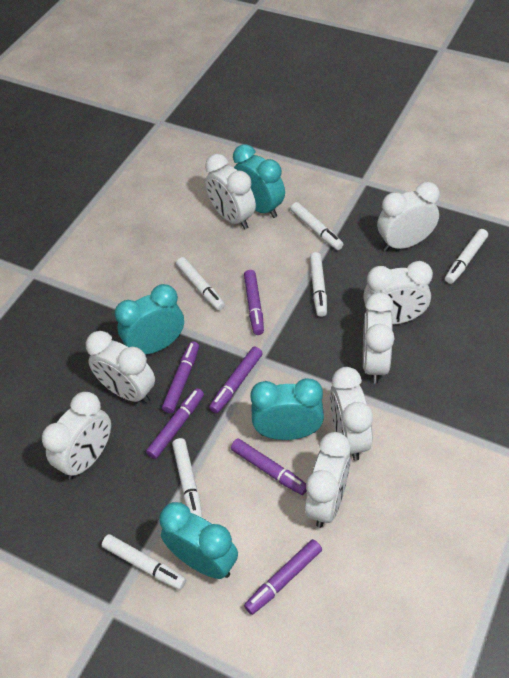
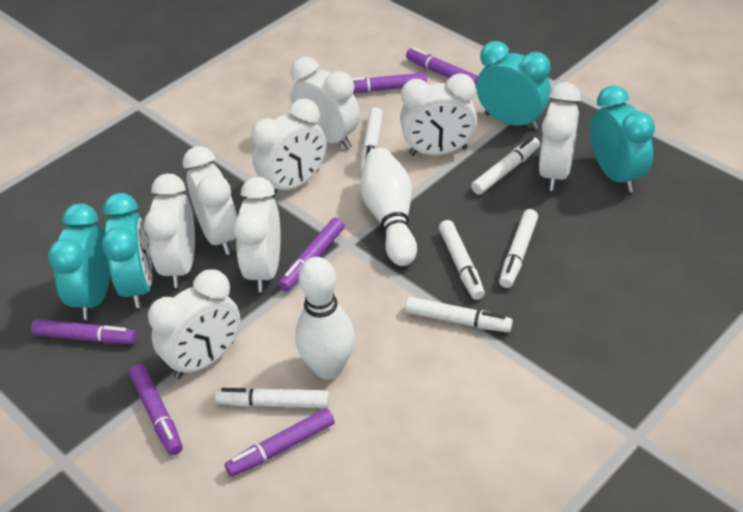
white bowling pin: 0 -> 2

